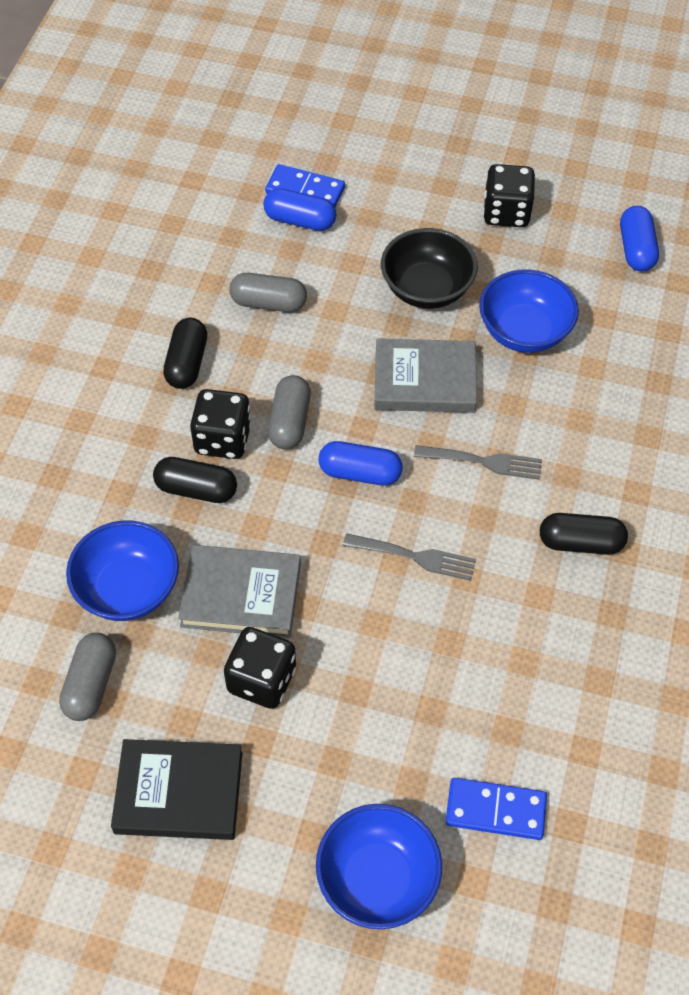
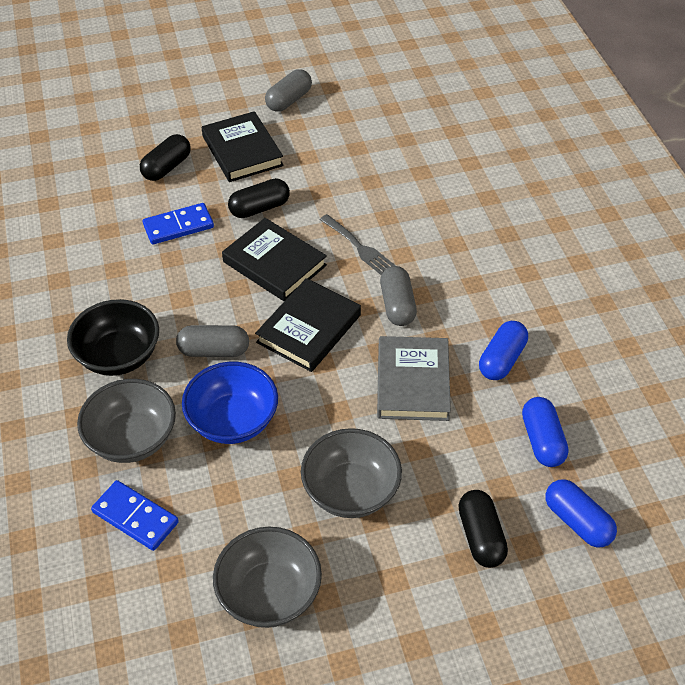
black book: 1 -> 3
black dice: 3 -> 0
blue bowl: 3 -> 1
grey book: 2 -> 1
grey bowl: 0 -> 3
grey fork: 2 -> 1

